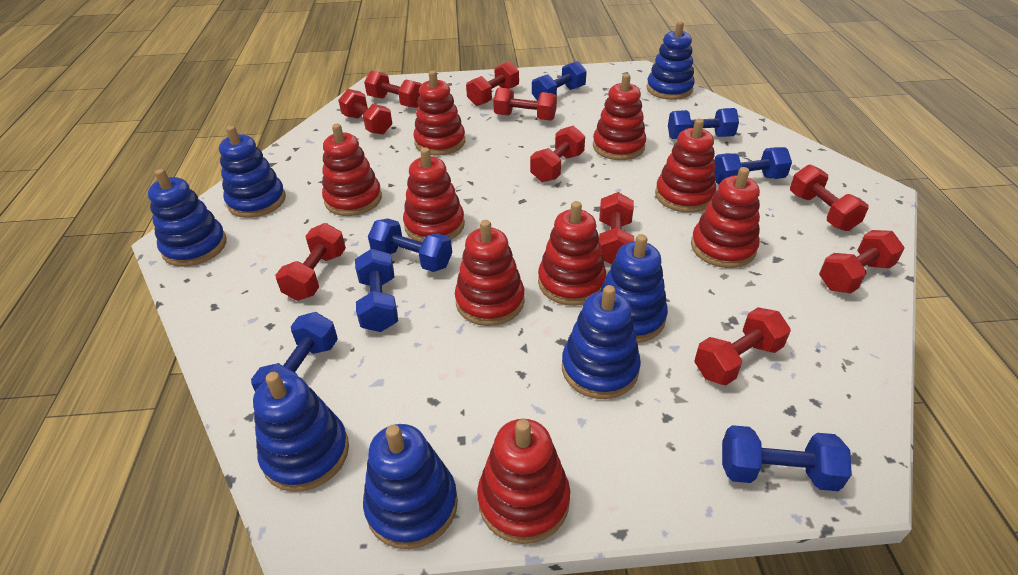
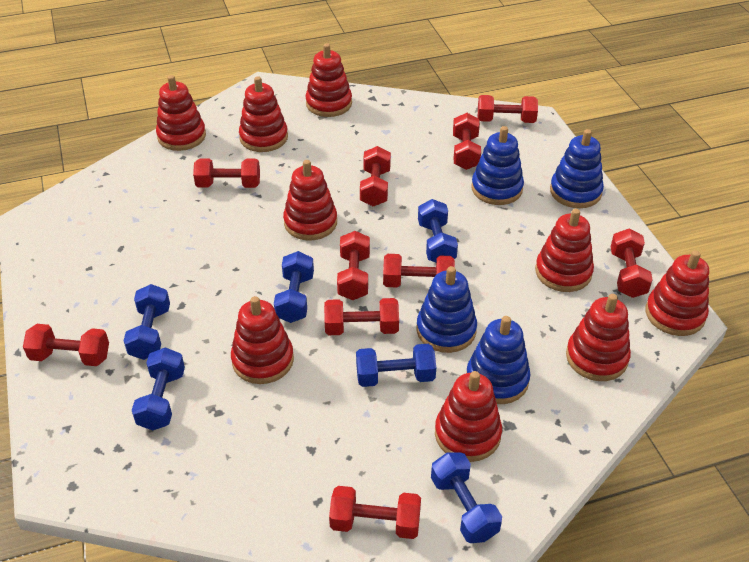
blue dumbbell: 7 -> 6
blue stacking toy: 7 -> 4

